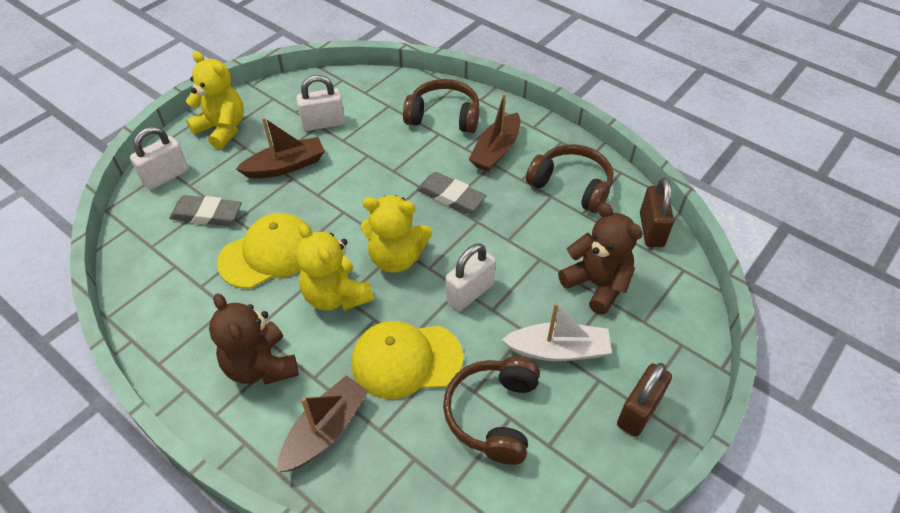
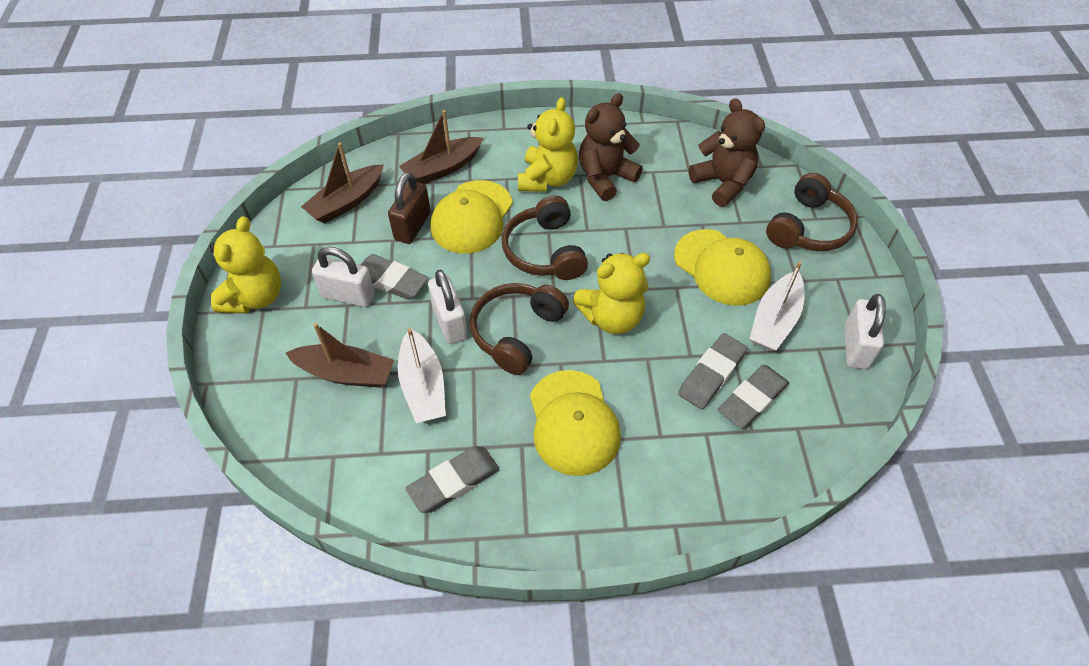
brown padlock: 2 -> 1
grey eraser: 2 -> 4
white boat: 1 -> 2
yellow cap: 2 -> 3

